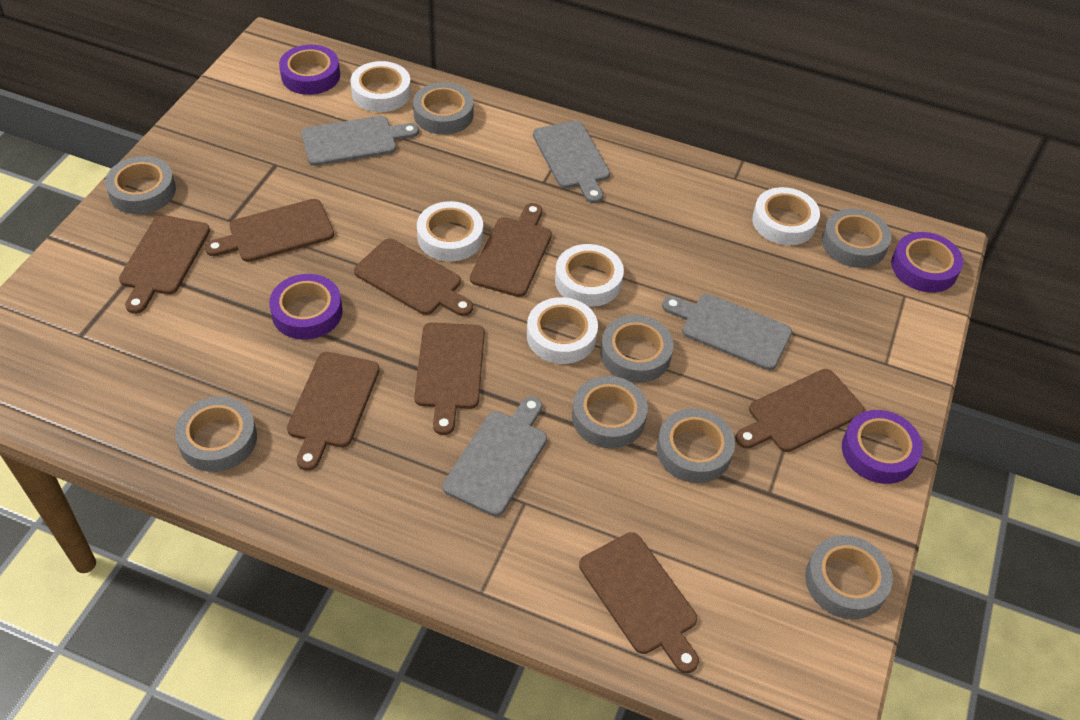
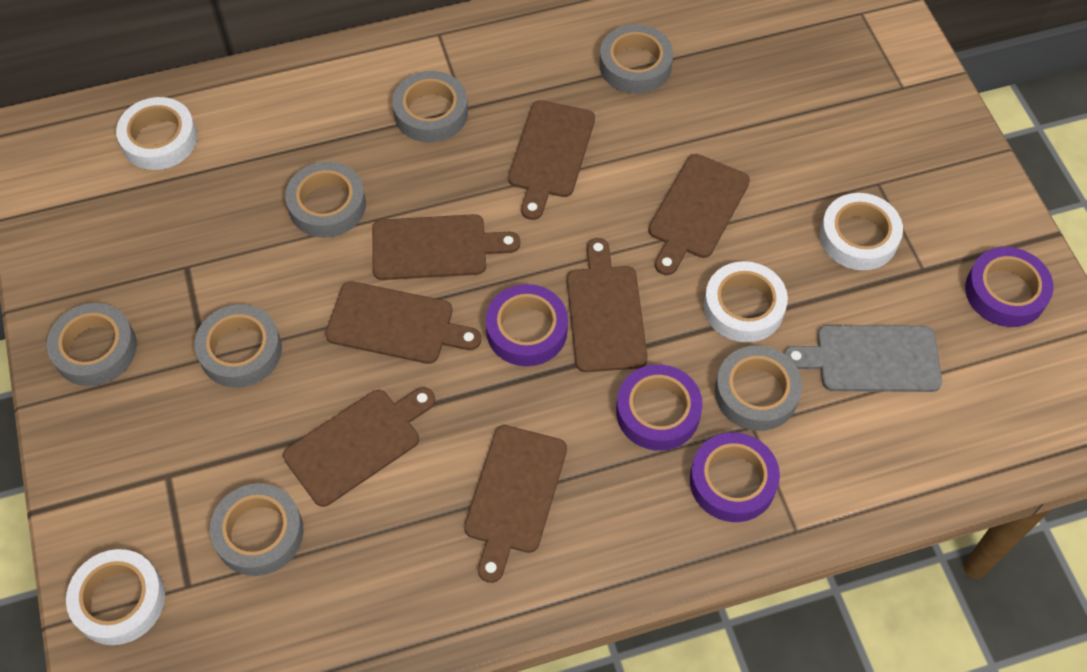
brown cutting board: 8 -> 7
grey cutting board: 4 -> 1
grey tape: 8 -> 7
white tape: 5 -> 4

